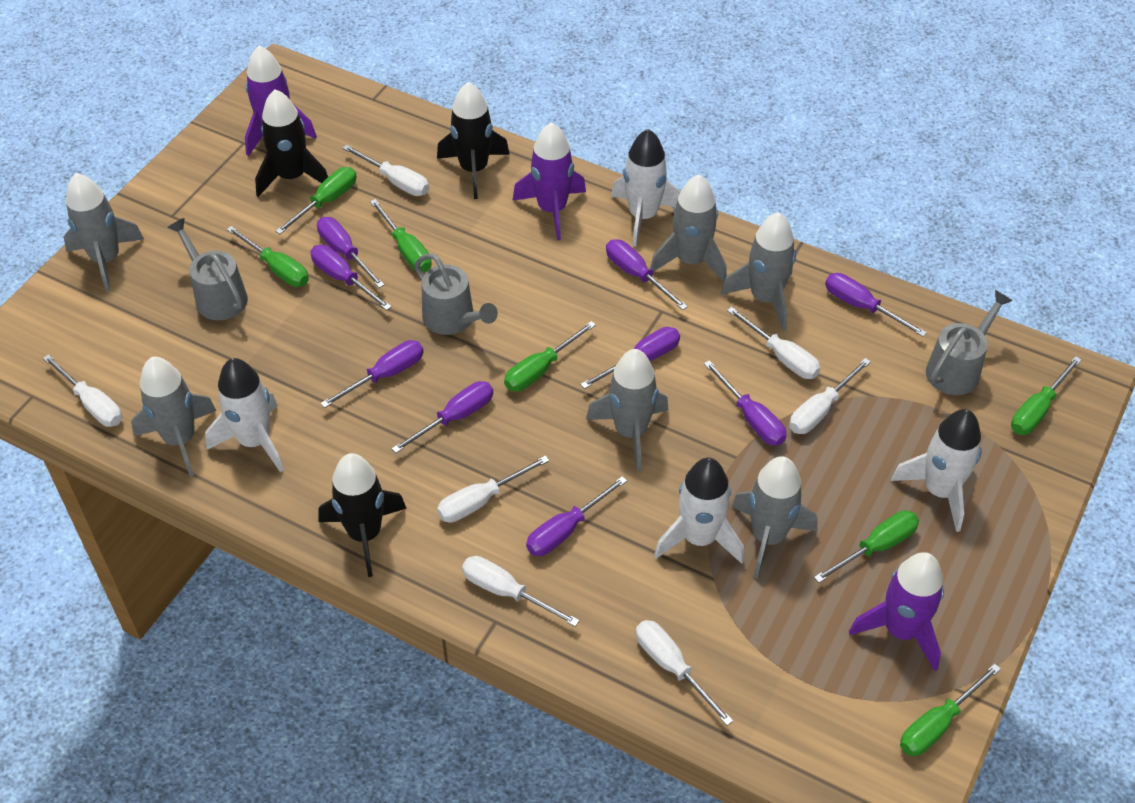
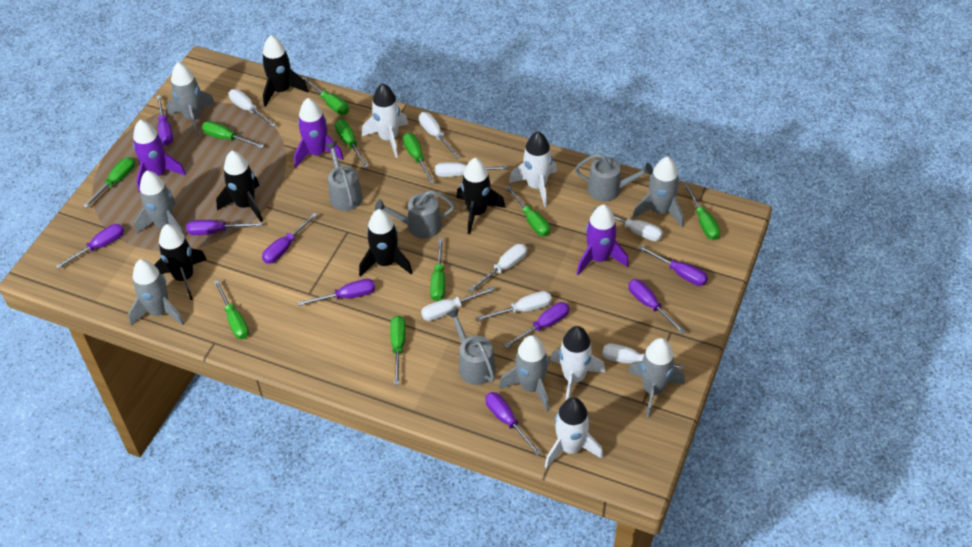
black rocket: 3 -> 5
green screwdriver: 7 -> 10
grey watering can: 3 -> 4
white screwdriver: 7 -> 8

